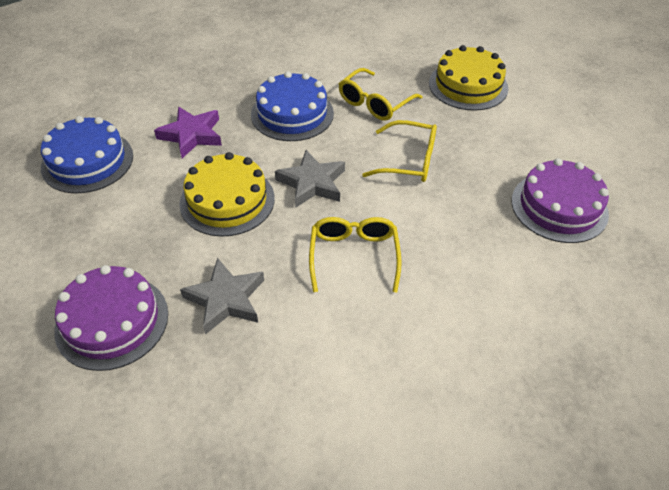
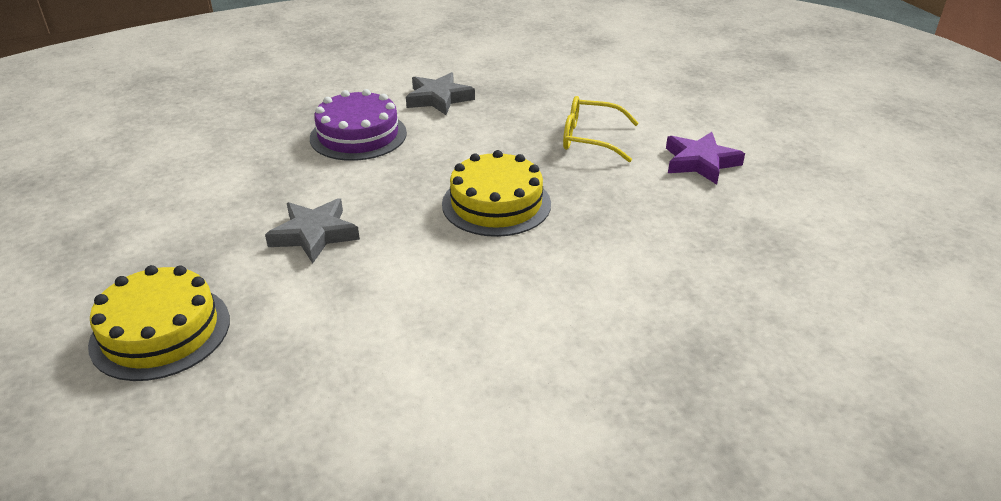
blue cake: 2 -> 0
purple cake: 2 -> 1
yellow glasses: 3 -> 1

